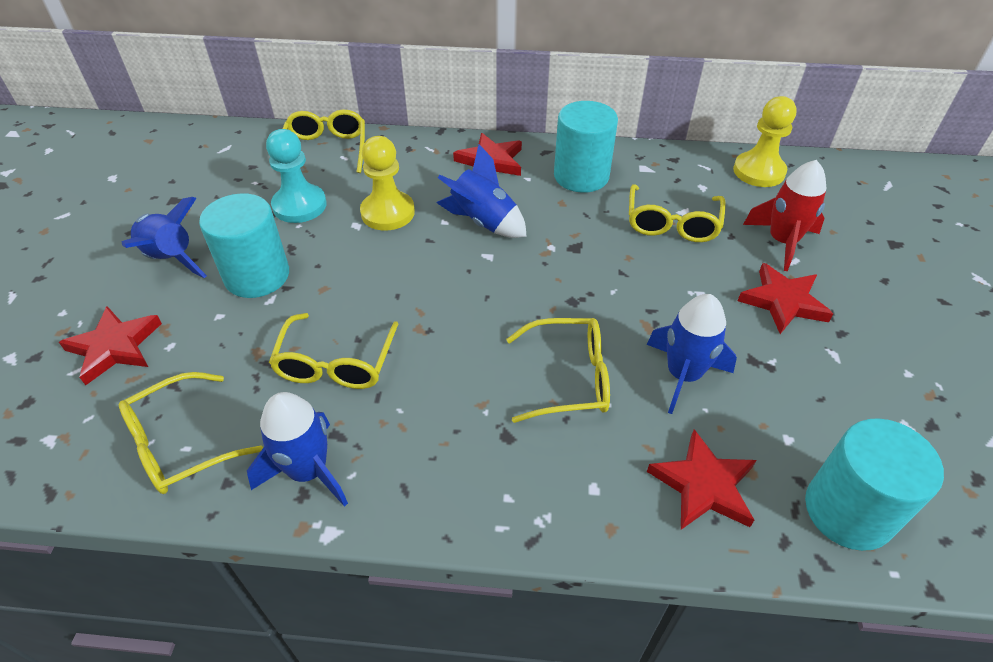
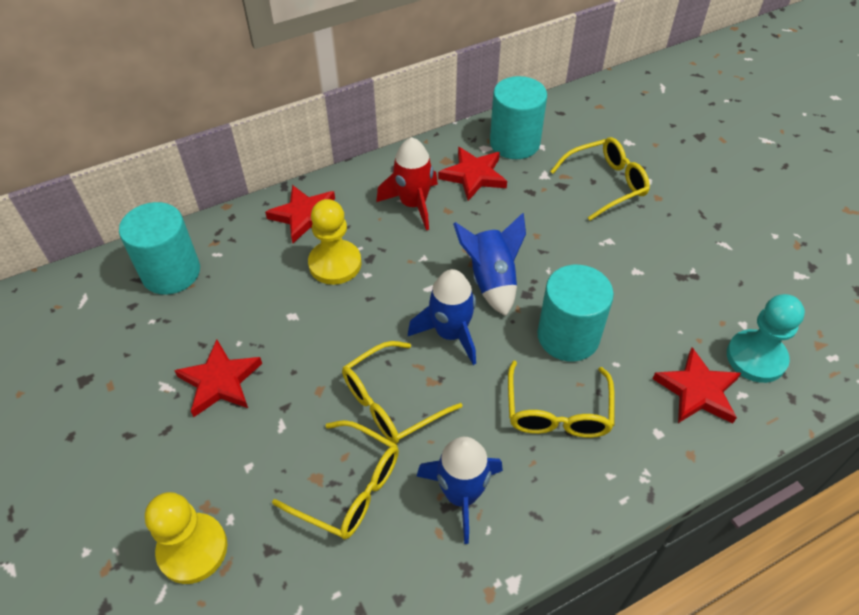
blue rocket: 4 -> 3
yellow glasses: 5 -> 4

